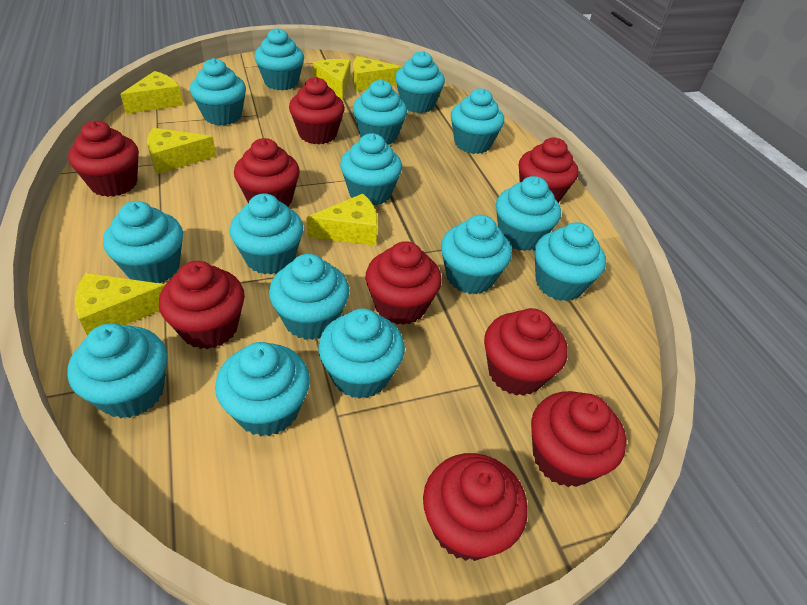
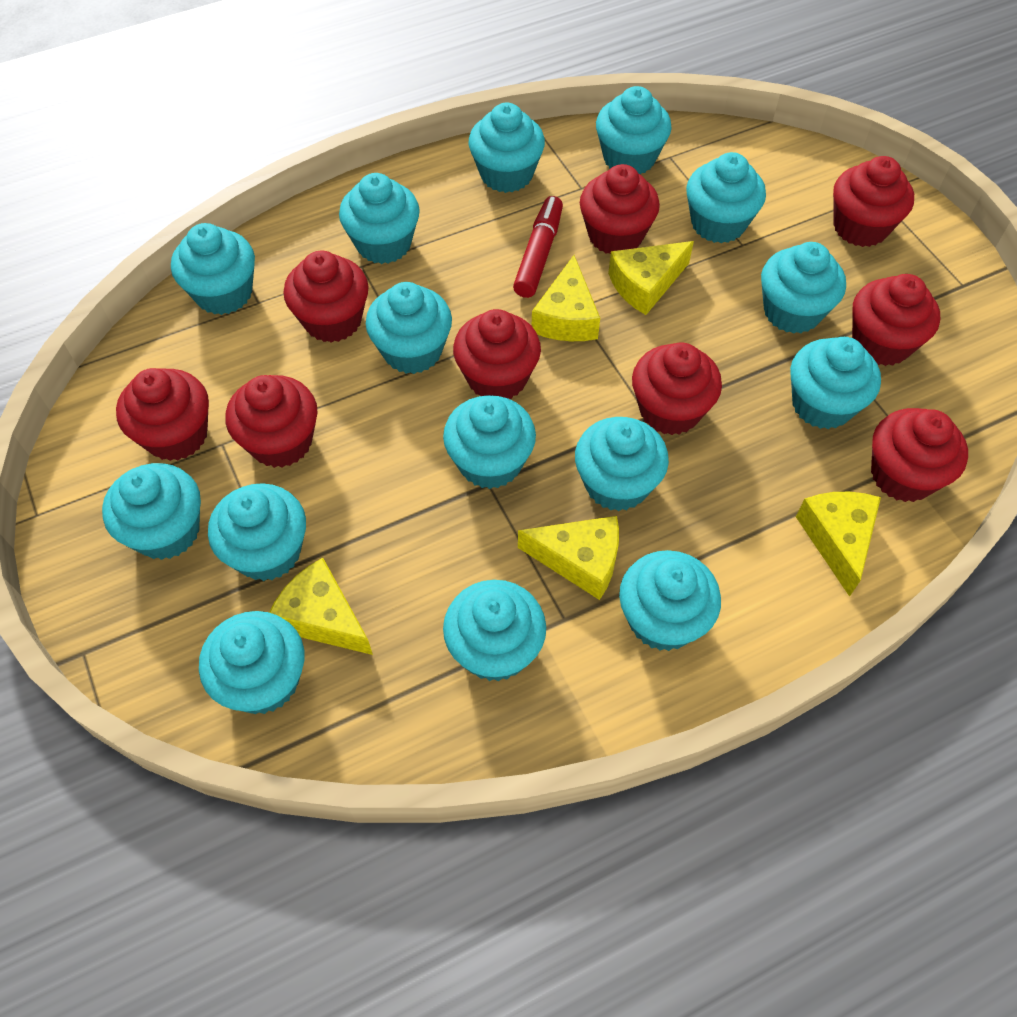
red marker: 0 -> 1
yellow cheese: 6 -> 5

